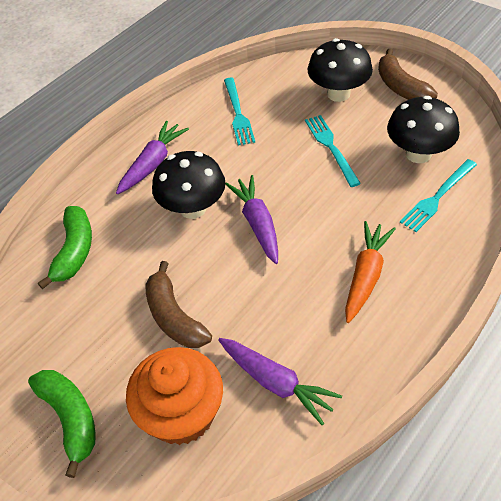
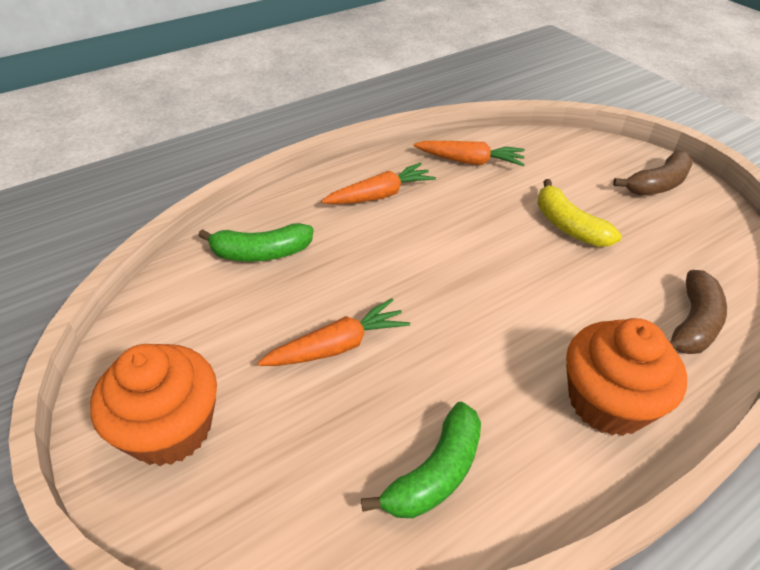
black mushroom: 3 -> 0
orange carrot: 1 -> 3
orange cupcake: 1 -> 2
purple carrot: 3 -> 0
turquoise fork: 3 -> 0
yellow banana: 0 -> 1

